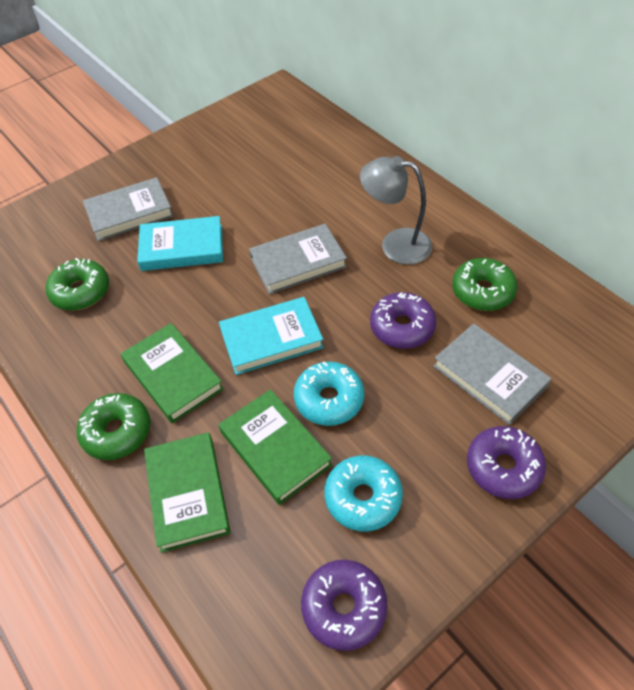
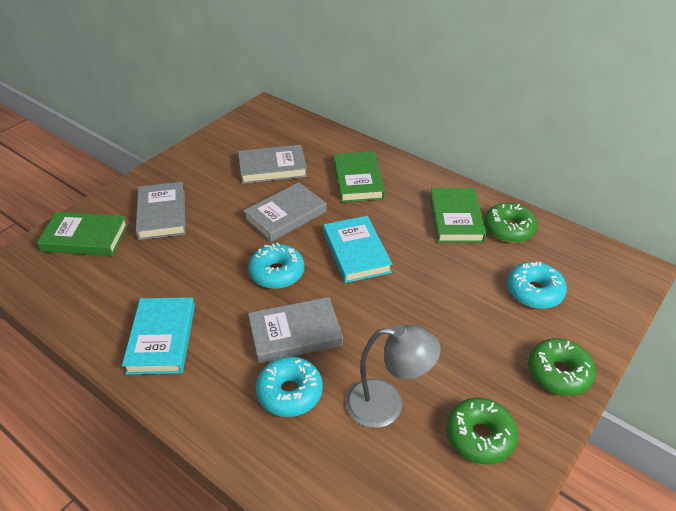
grey book: 3 -> 4
purple donut: 3 -> 0
turquoise donut: 2 -> 3

